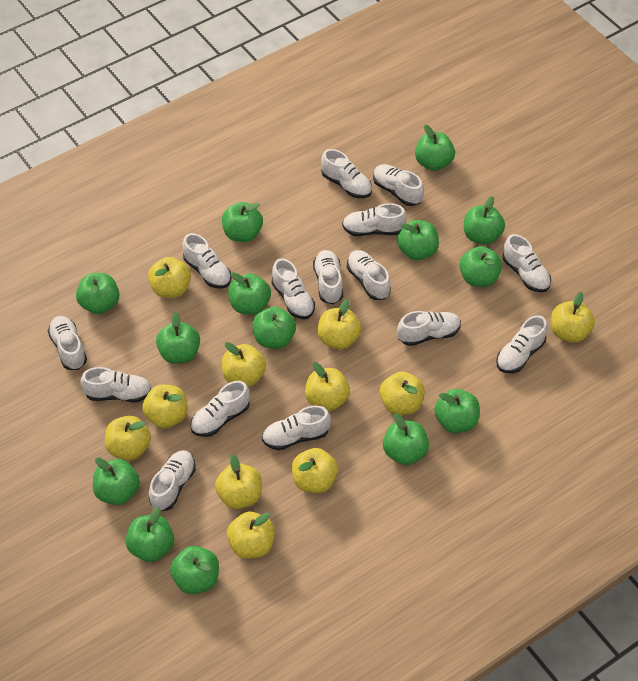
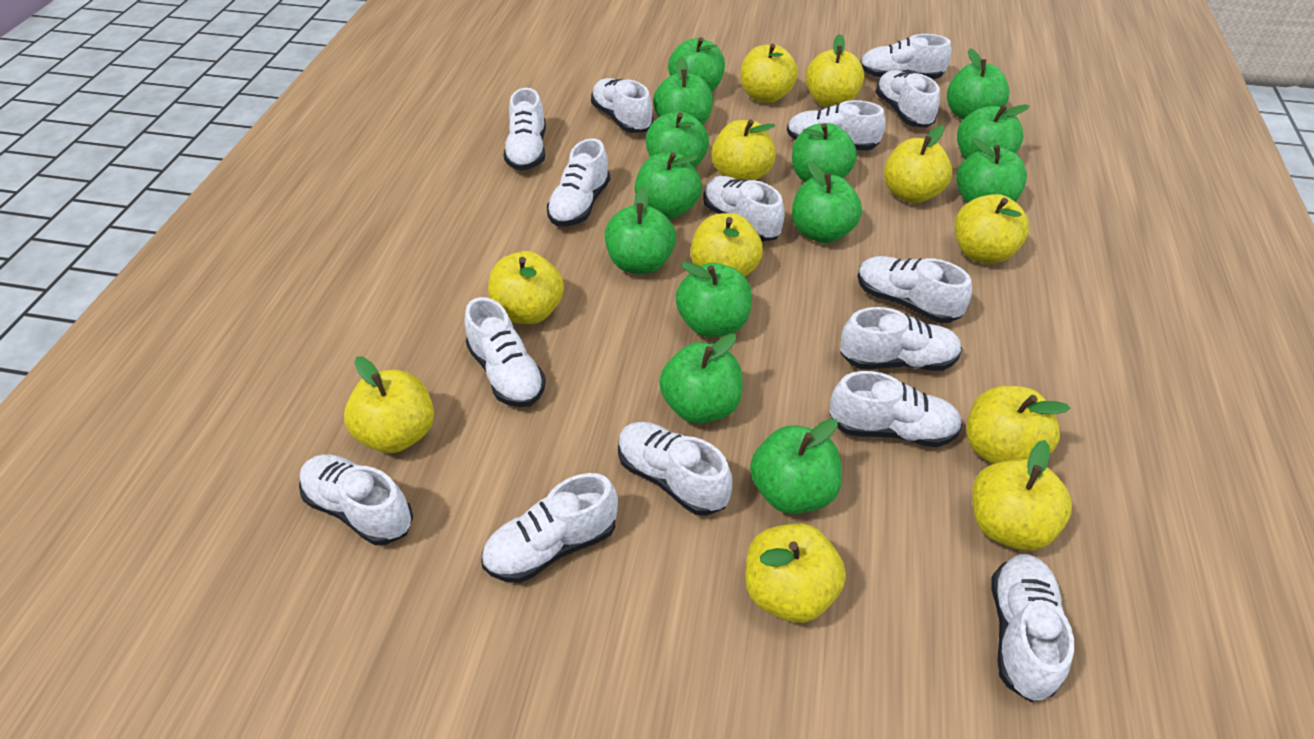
green apple: 14 -> 13

